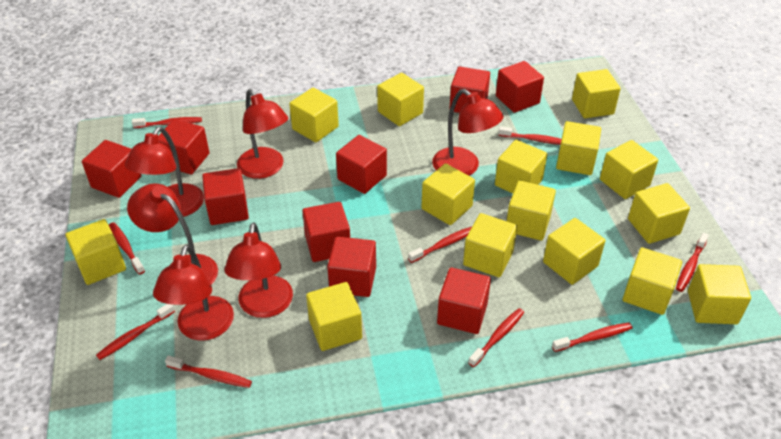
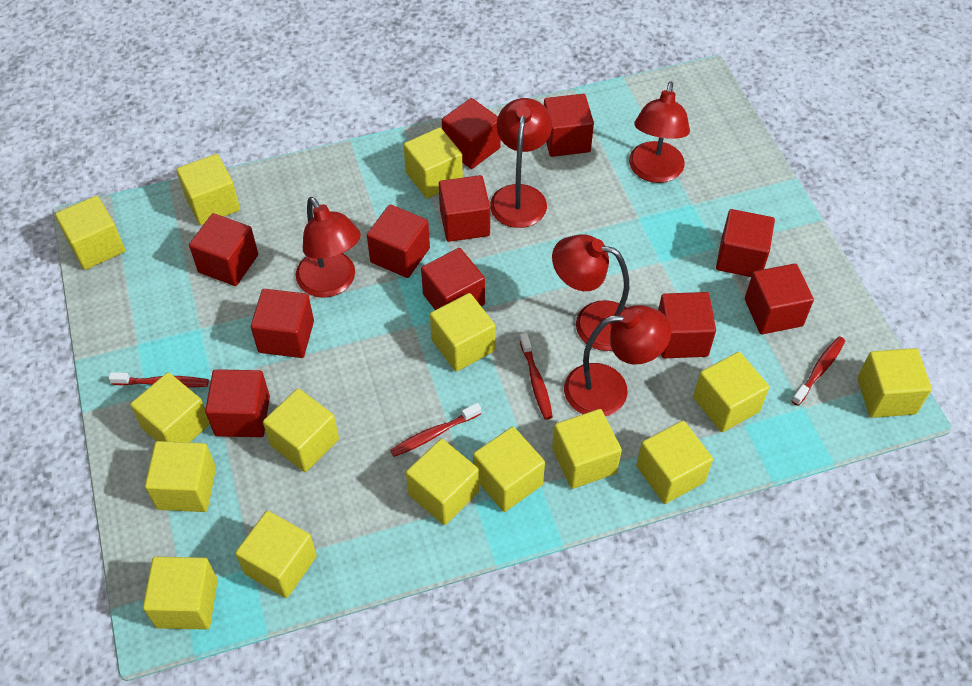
red cube: 9 -> 11
red lamp: 6 -> 5
red toothbrush: 9 -> 4

